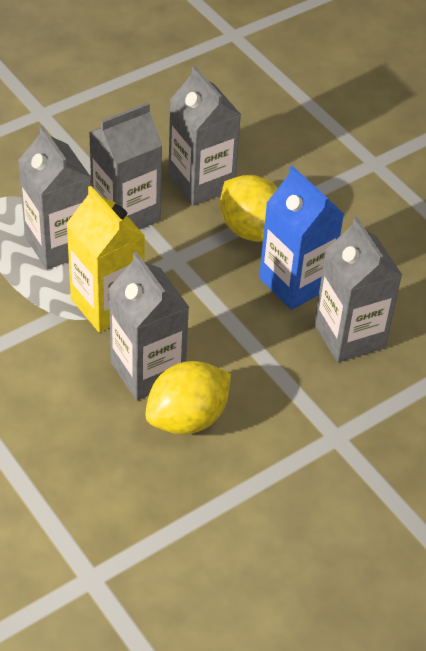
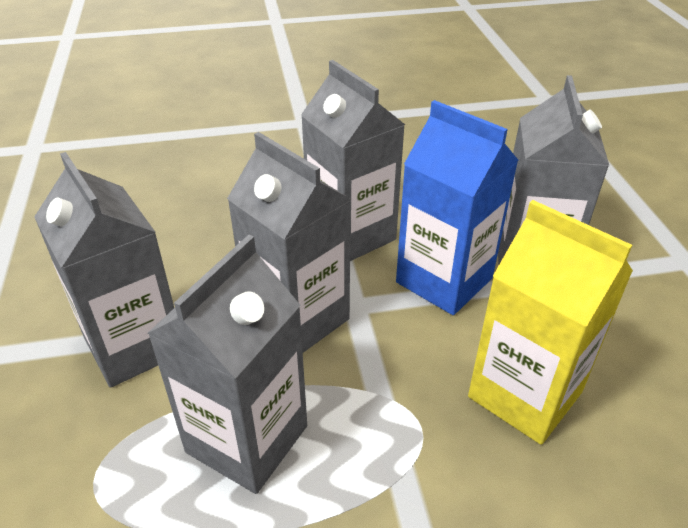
yellow lemon: 2 -> 0

